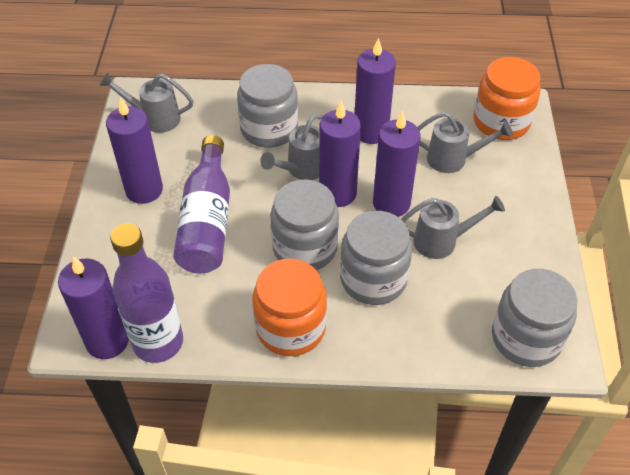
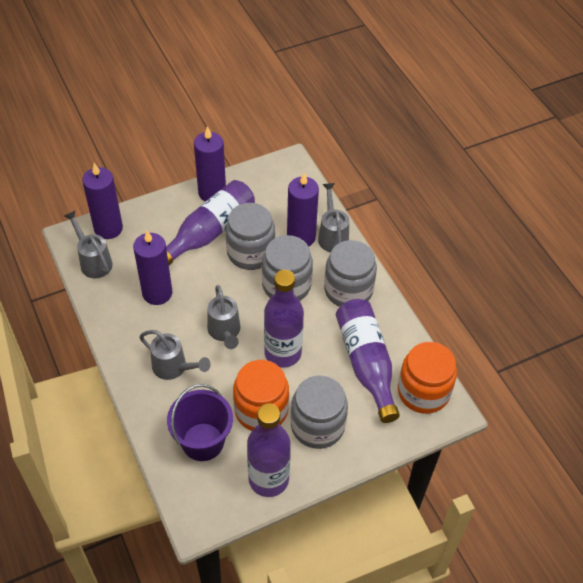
purple bottle: 2 -> 4
purple bucket: 0 -> 1
purple candle: 5 -> 4

